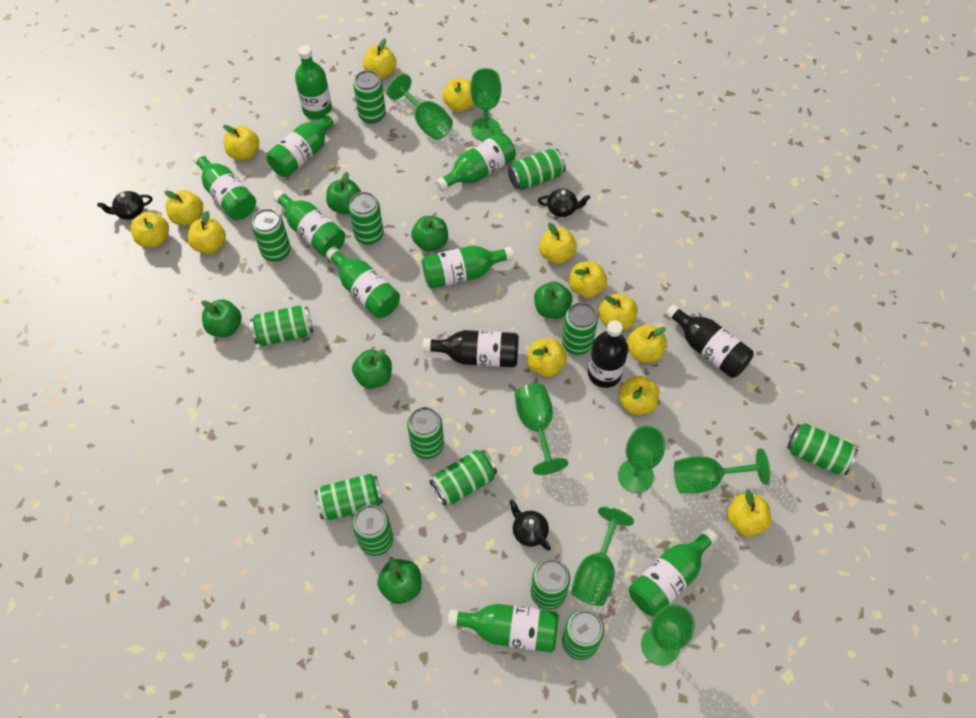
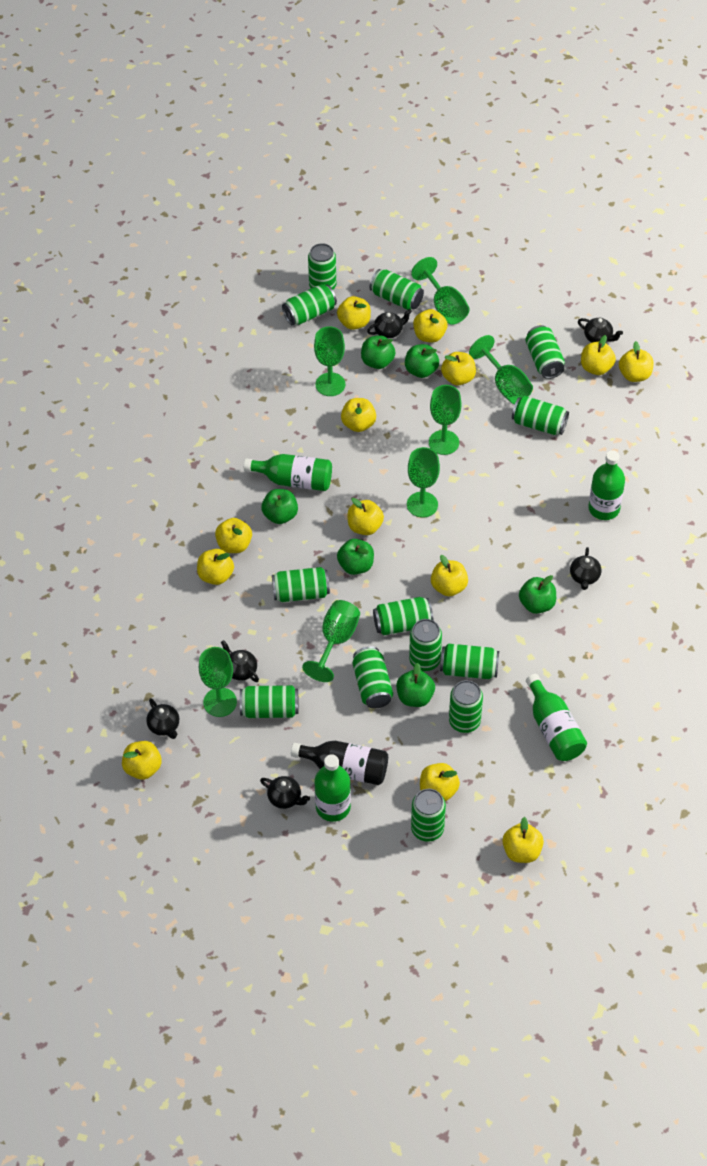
black bottle: 3 -> 1
black teapot: 3 -> 6
green bottle: 9 -> 4

